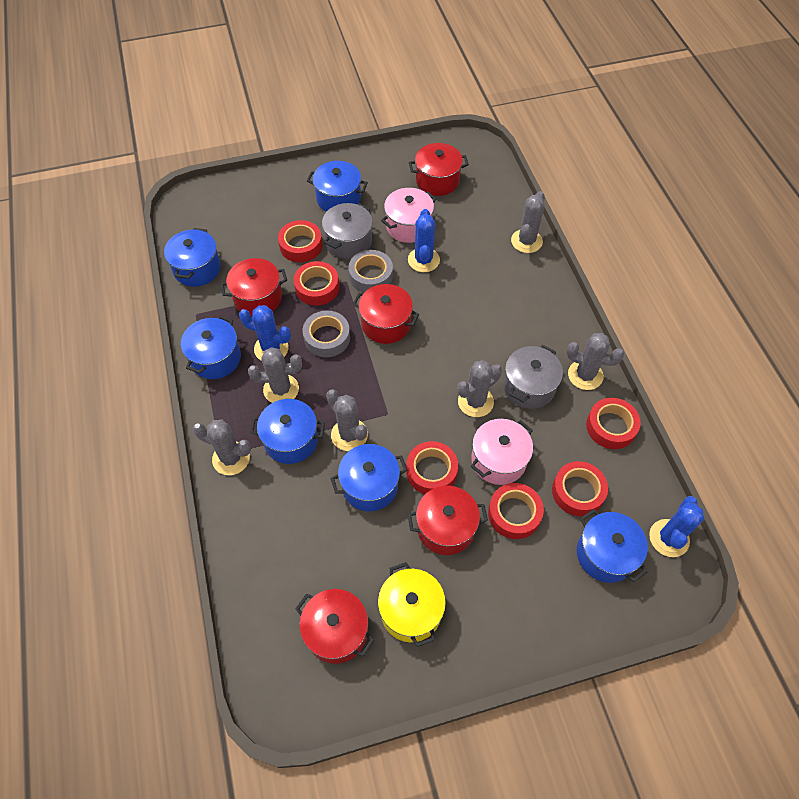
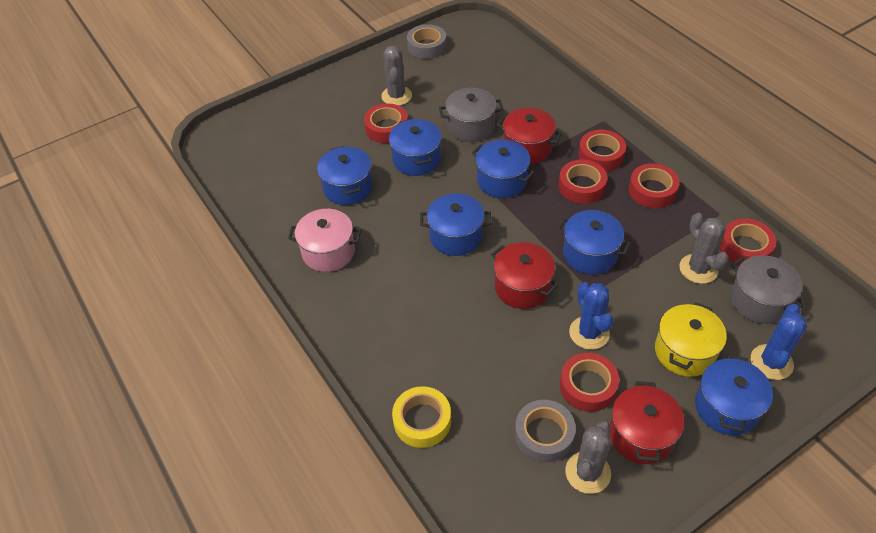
blue cactus: 3 -> 2
grey cactus: 6 -> 3
pink pot: 2 -> 1
red pot: 5 -> 3
yellow tape: 0 -> 1

